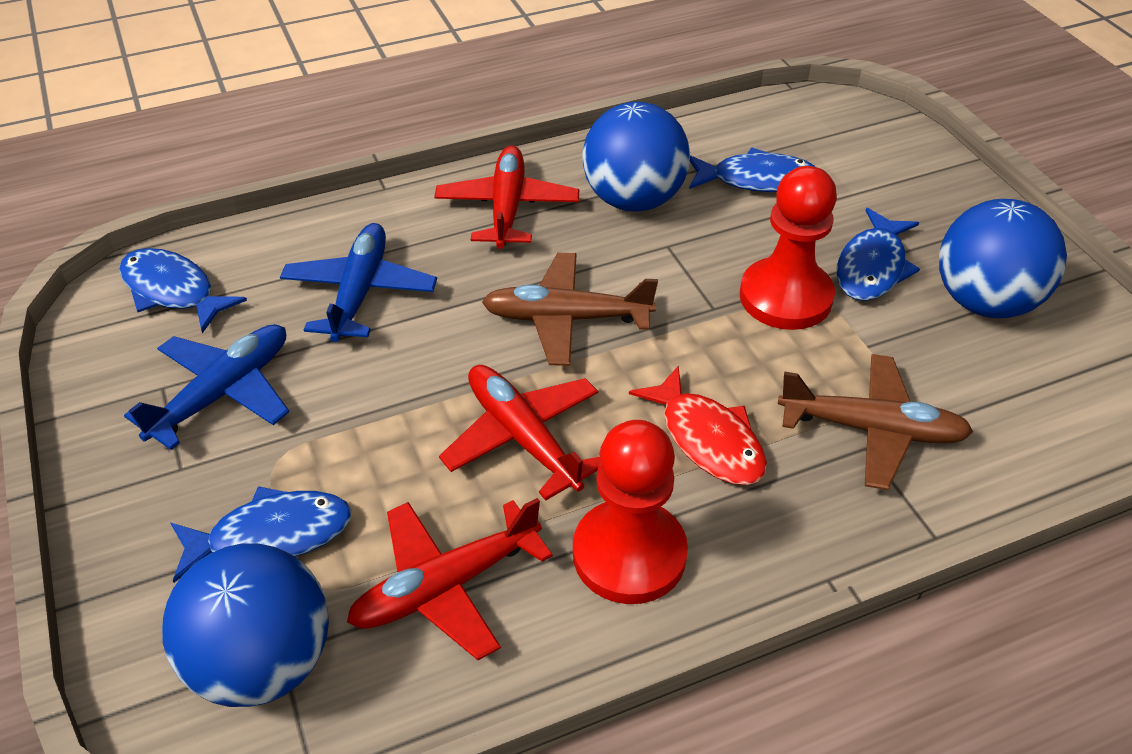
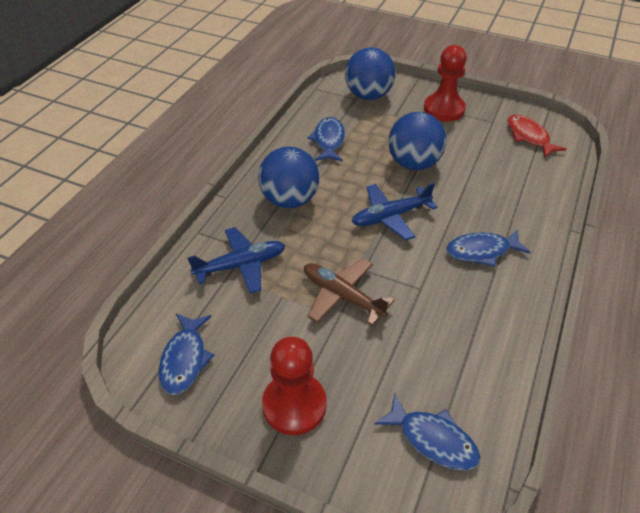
brown plane: 2 -> 1
red plane: 3 -> 0

